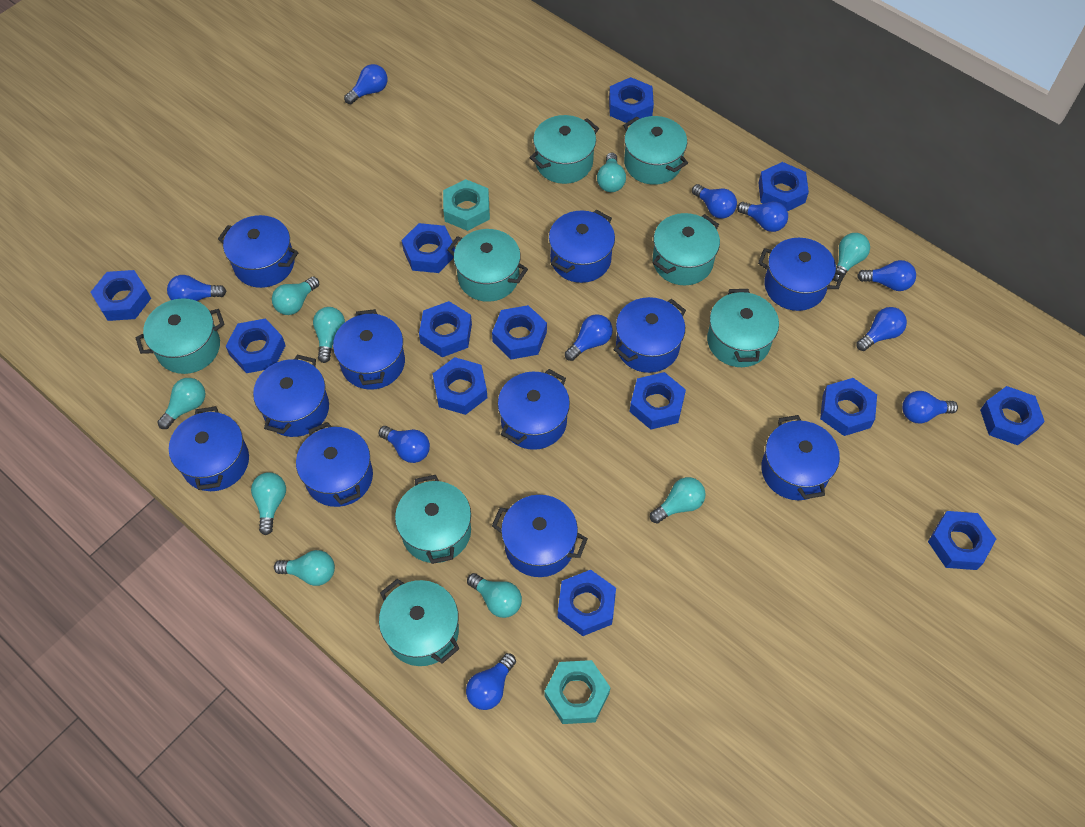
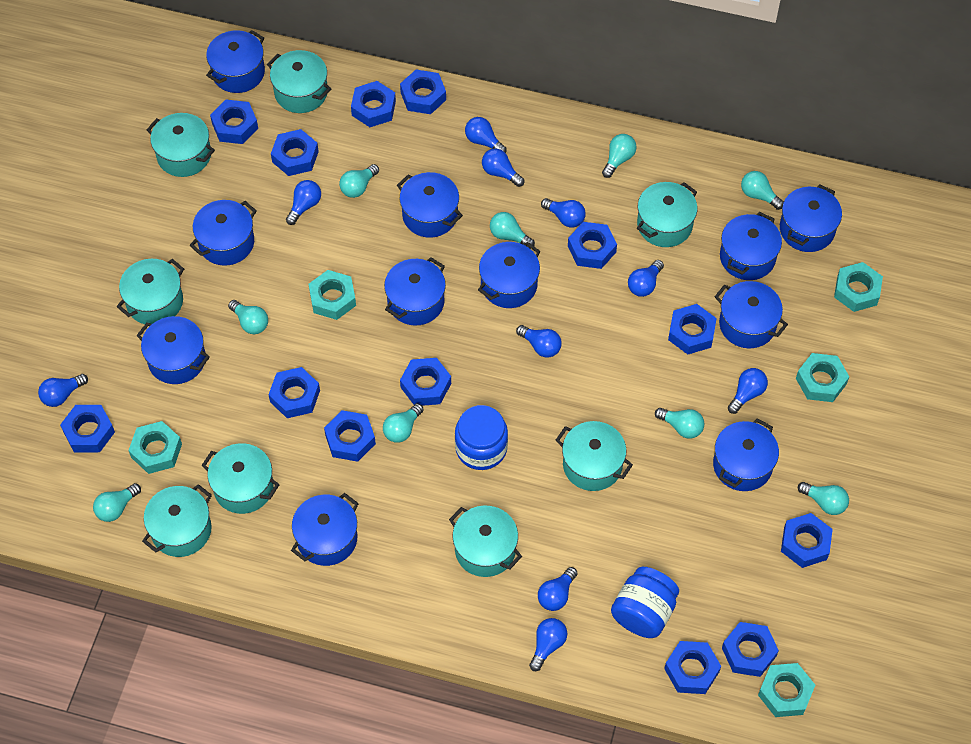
blue jar: 0 -> 2
turquoise nut: 2 -> 5

